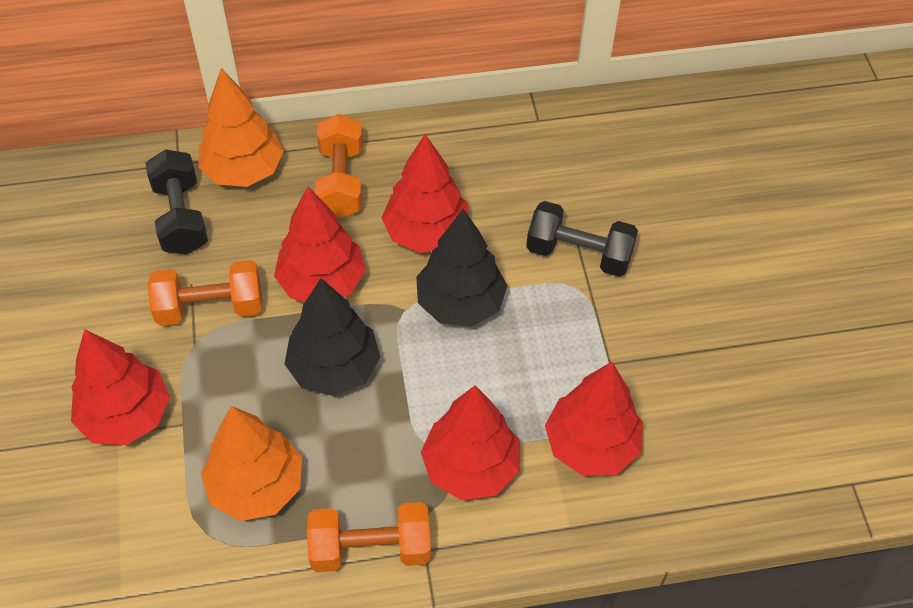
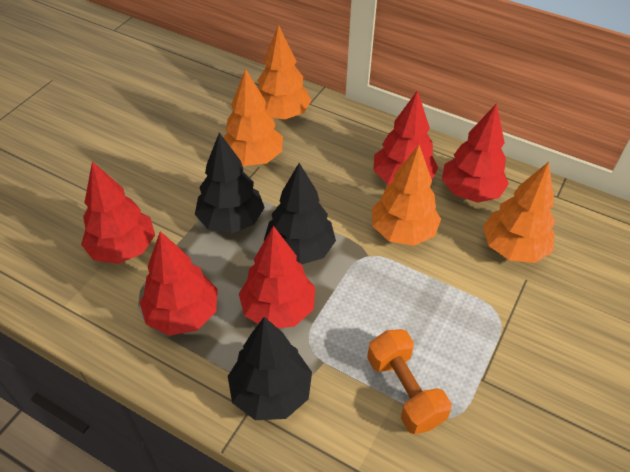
black dumbbell: 2 -> 0
black tree: 2 -> 3
orange dumbbell: 3 -> 1
orange tree: 2 -> 4

